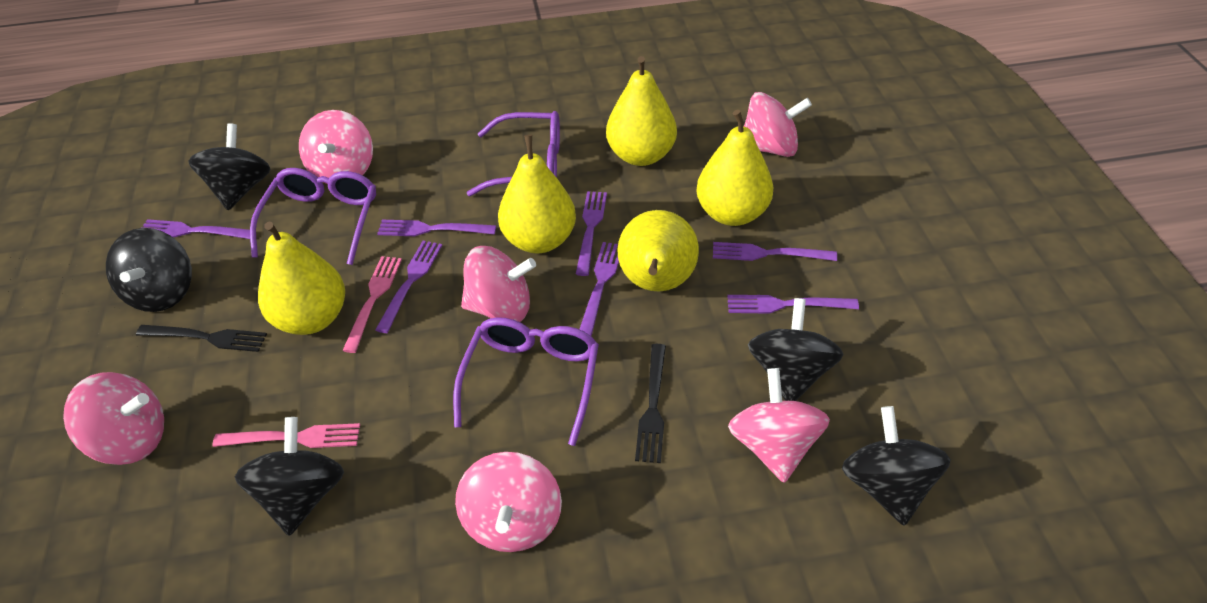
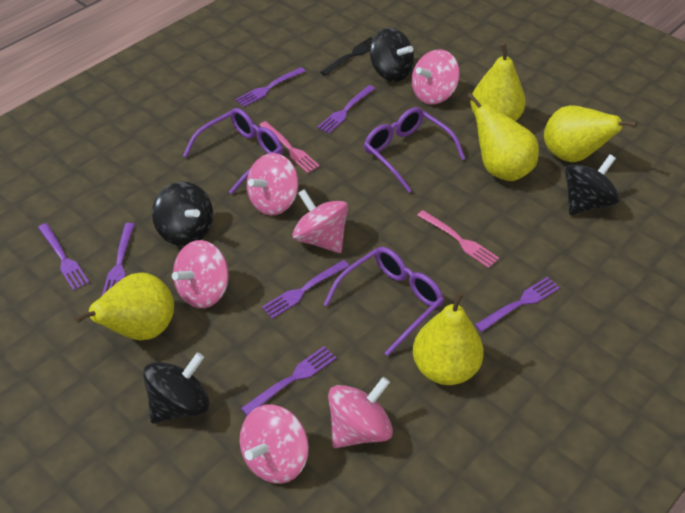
black fork: 2 -> 1
black spinning top: 5 -> 4

